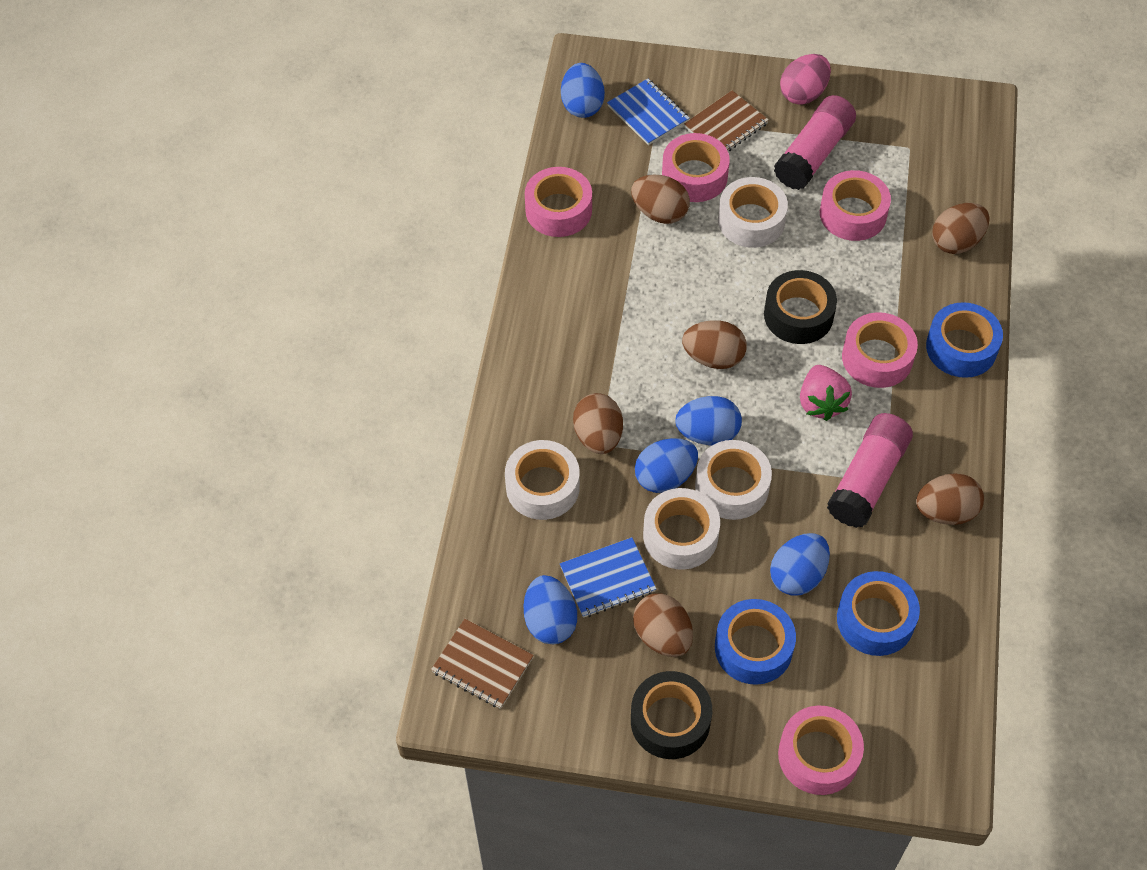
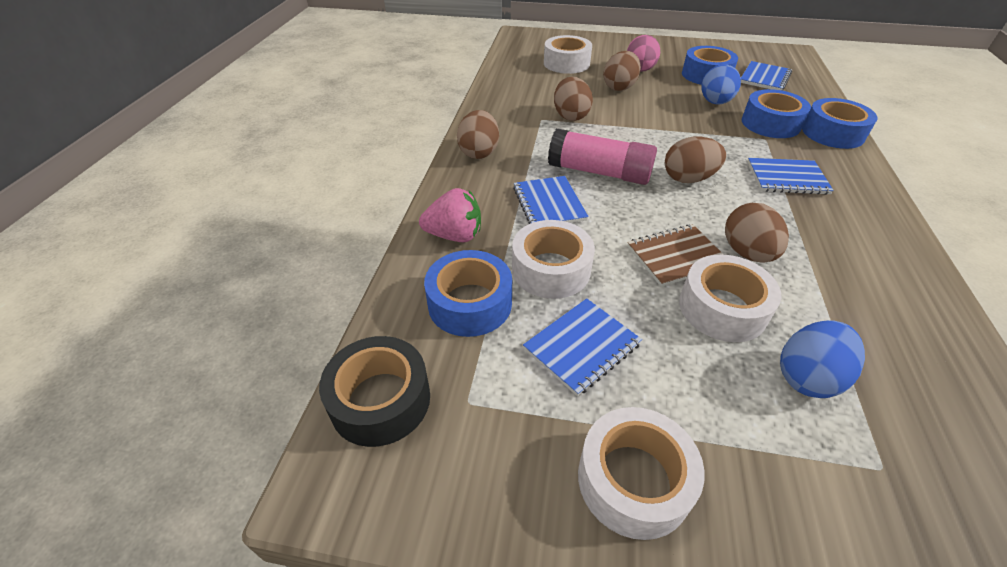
black tape: 2 -> 1
blue egg: 5 -> 2
blue notebook: 2 -> 4
blue tape: 3 -> 4
brown egg: 6 -> 5
brown notebook: 2 -> 1
pink glue stick: 2 -> 1
pink tape: 5 -> 0

